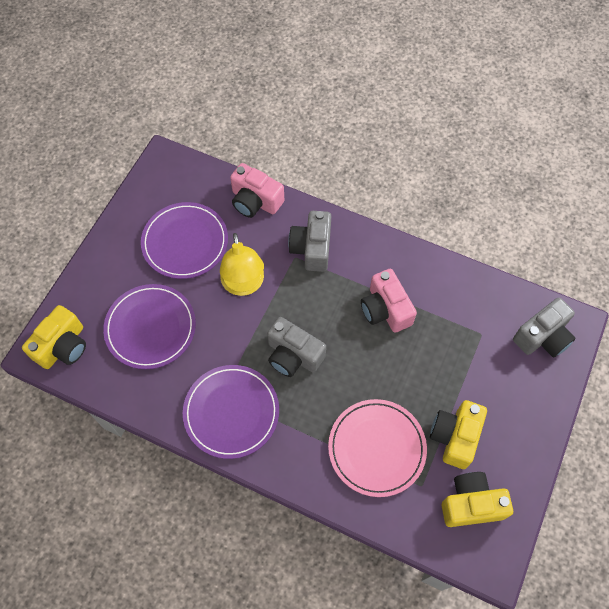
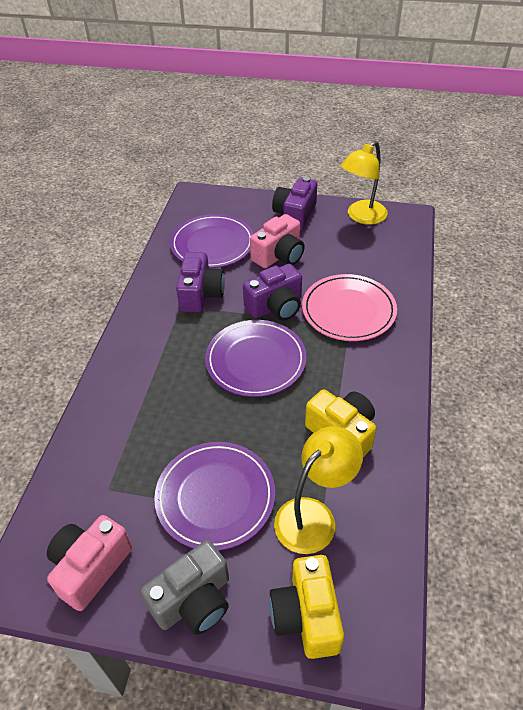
grey camera: 3 -> 1
purple camera: 0 -> 3
yellow camera: 3 -> 2
yellow lamp: 1 -> 2

